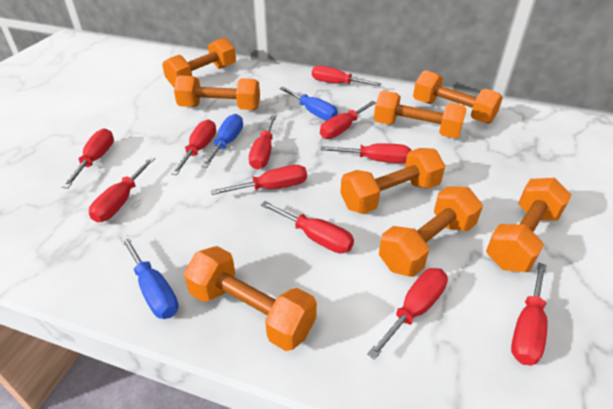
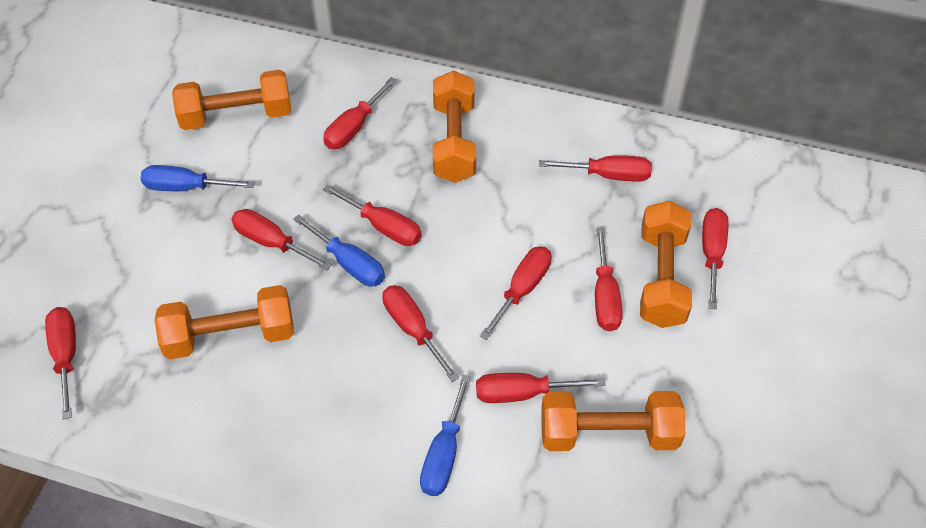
orange dumbbell: 8 -> 5
red screwdriver: 11 -> 10

